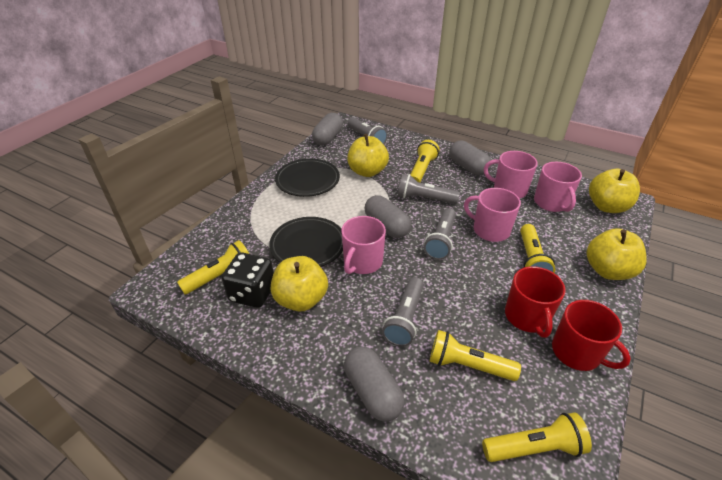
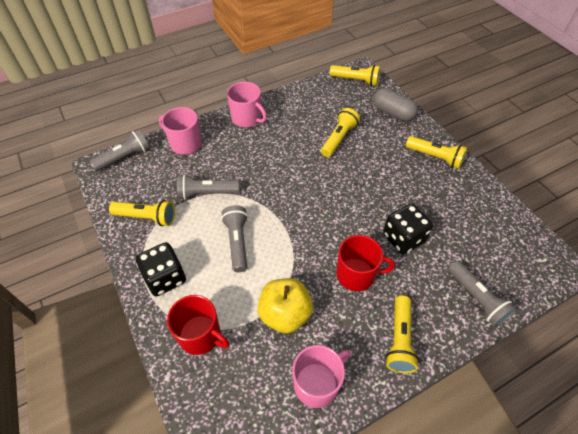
black dice: 1 -> 2
black plate: 2 -> 0
grey capsule: 4 -> 1
pink mug: 4 -> 3
yellow apple: 4 -> 1

